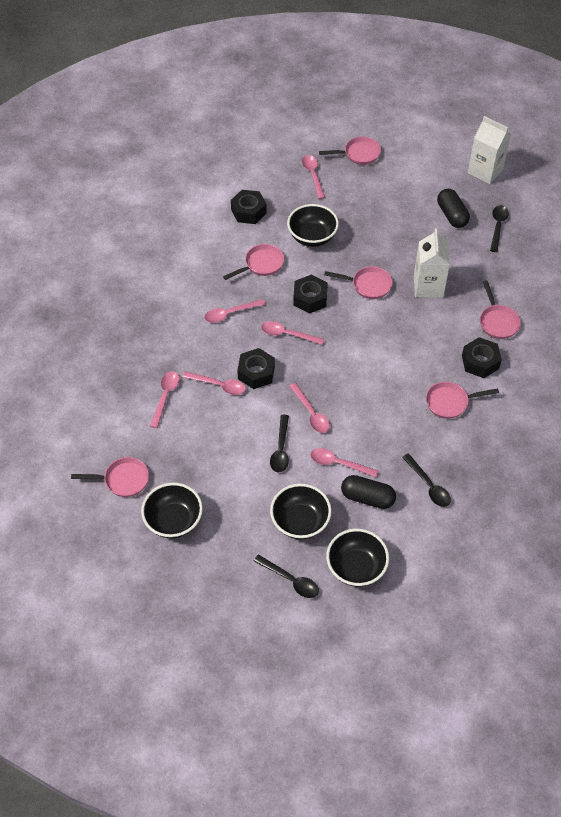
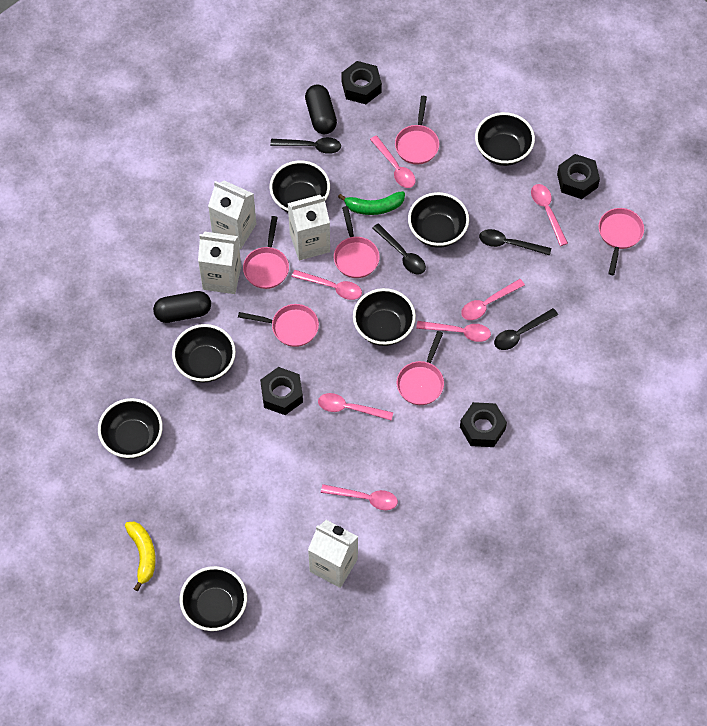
black bowl: 4 -> 7
green banana: 0 -> 1
white carton: 2 -> 4
yellow banana: 0 -> 1

